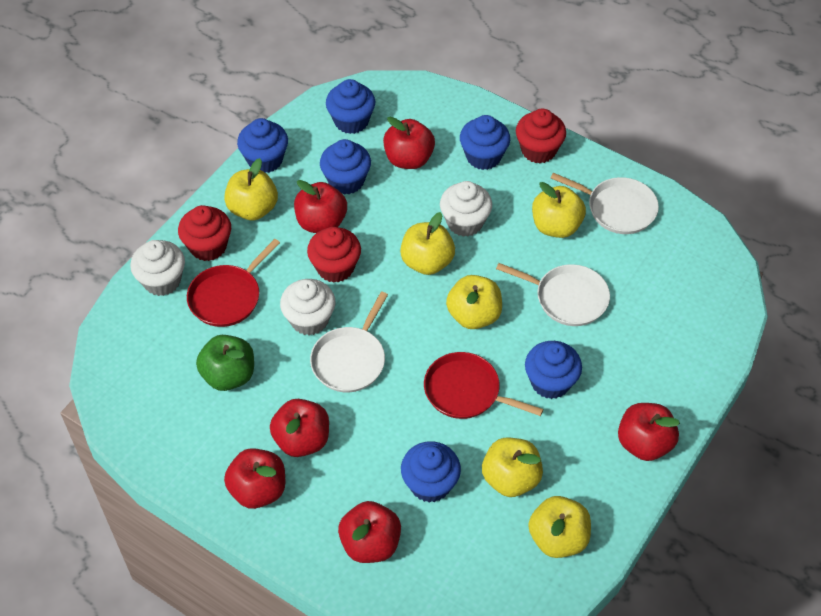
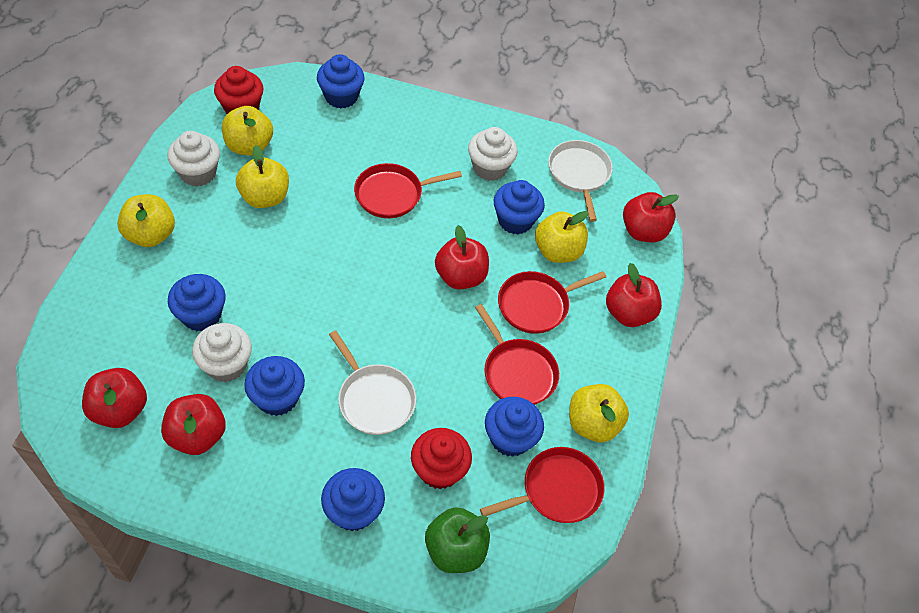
red apple: 6 -> 5
red cupcake: 3 -> 2
red pan: 2 -> 4
white pan: 3 -> 2
yellow apple: 6 -> 5

